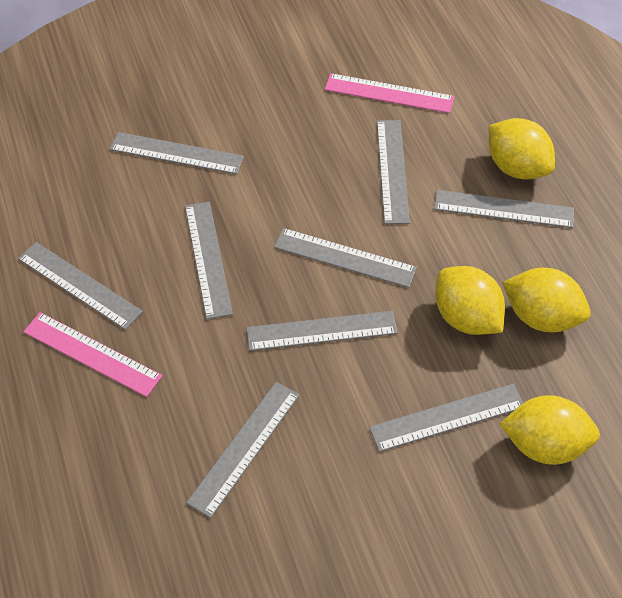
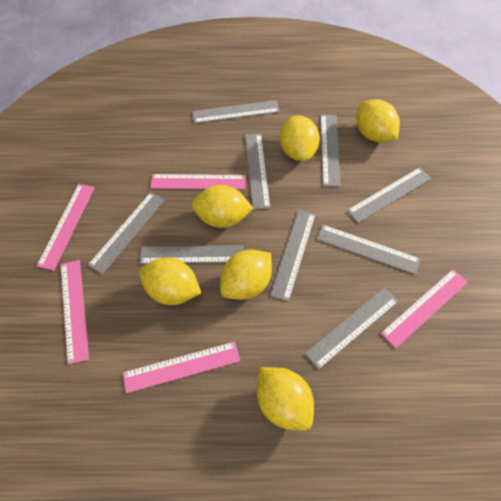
pink ruler: 2 -> 5
yellow lemon: 4 -> 6

